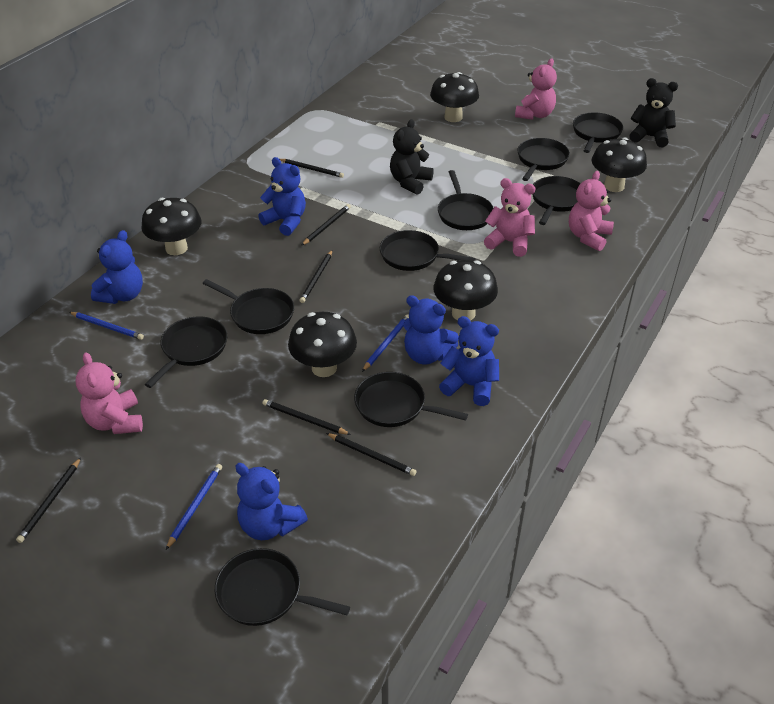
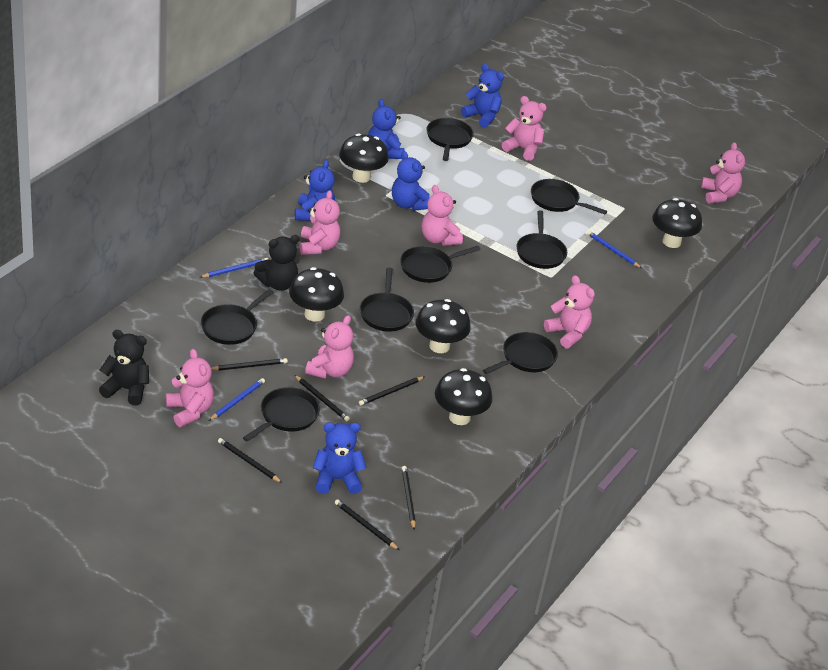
black pan: 9 -> 8
pink teddy bear: 4 -> 7

